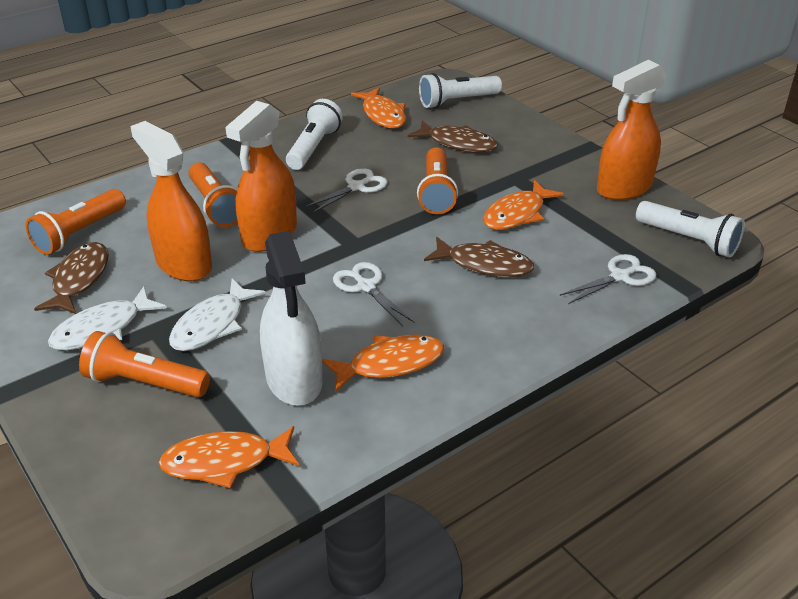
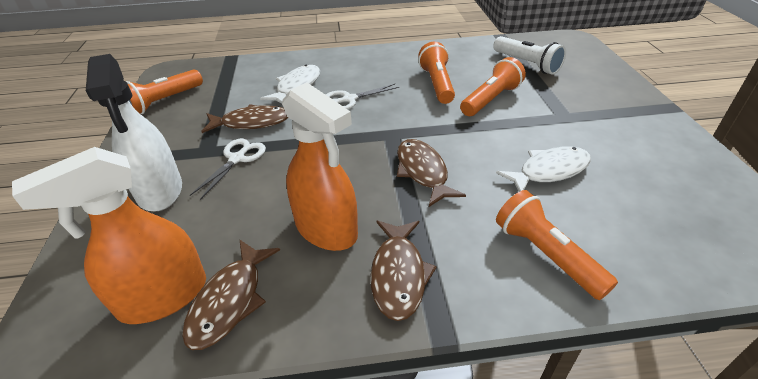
brown fish: 3 -> 4
orange fish: 4 -> 0
orange spray bottle: 3 -> 2
white flashlight: 3 -> 1
white scissors: 3 -> 2

